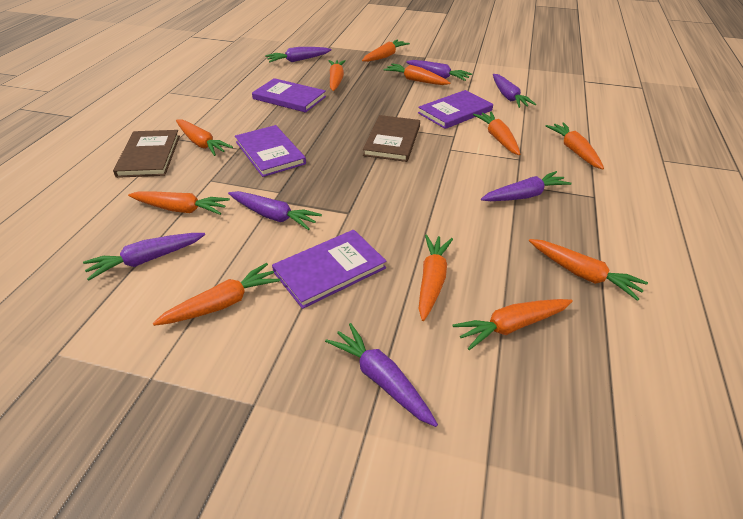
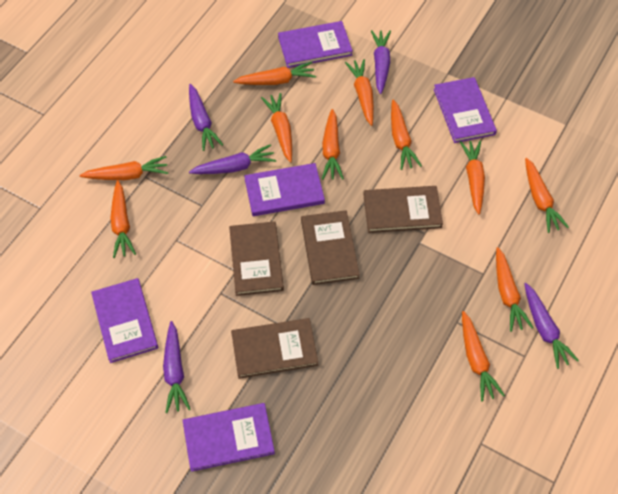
brown book: 2 -> 4
purple book: 4 -> 5
purple carrot: 7 -> 5

